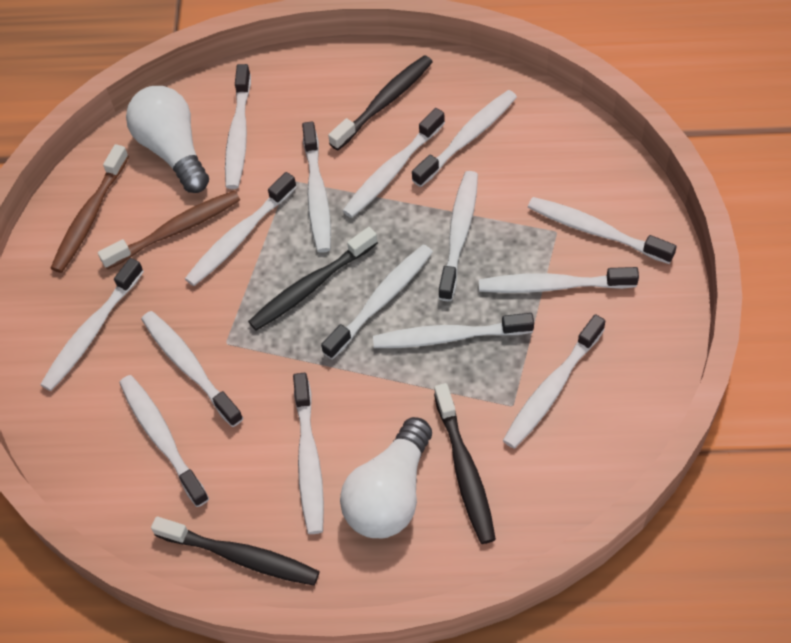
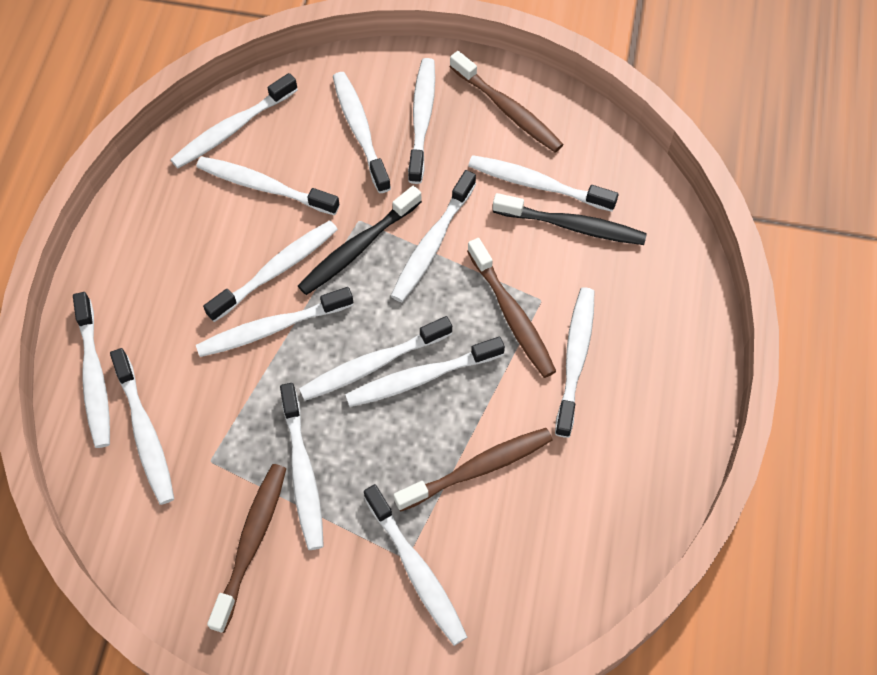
black toothbrush: 4 -> 2
brown toothbrush: 2 -> 4
white light bulb: 2 -> 0

